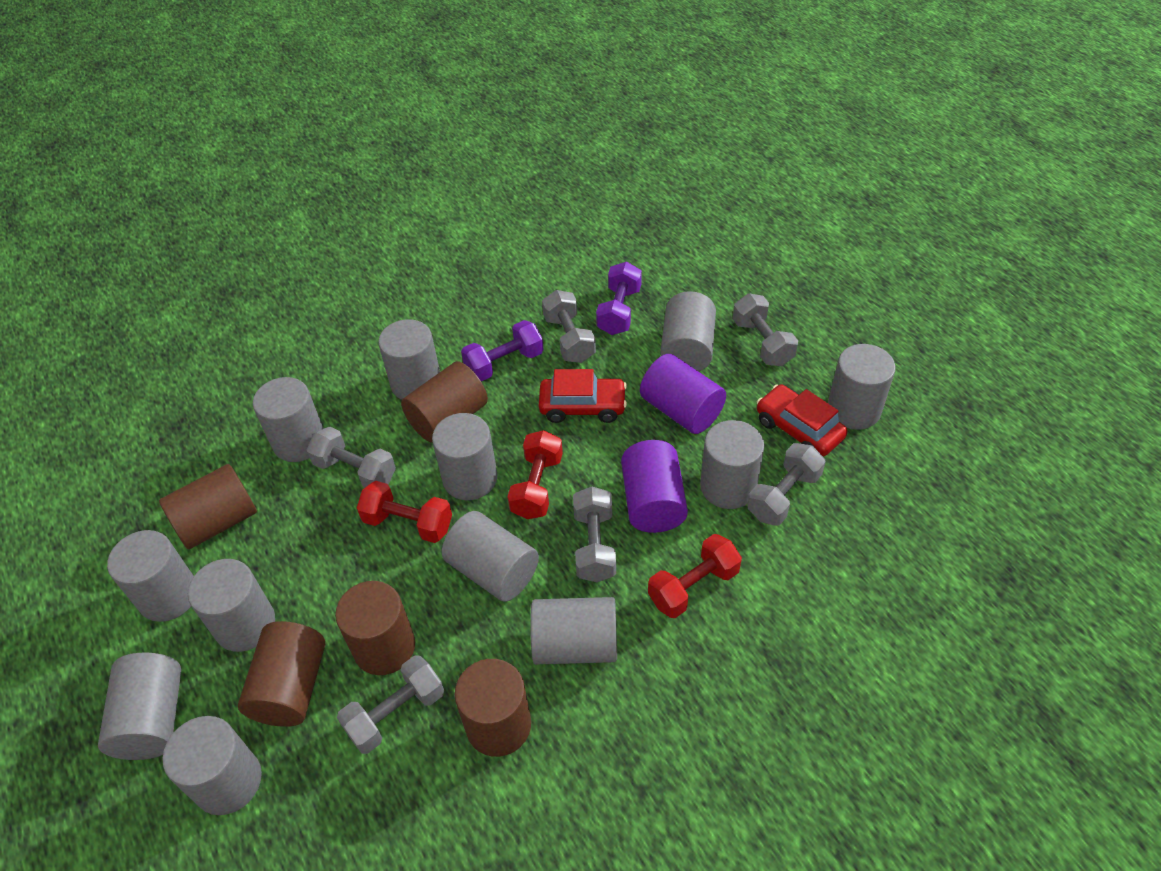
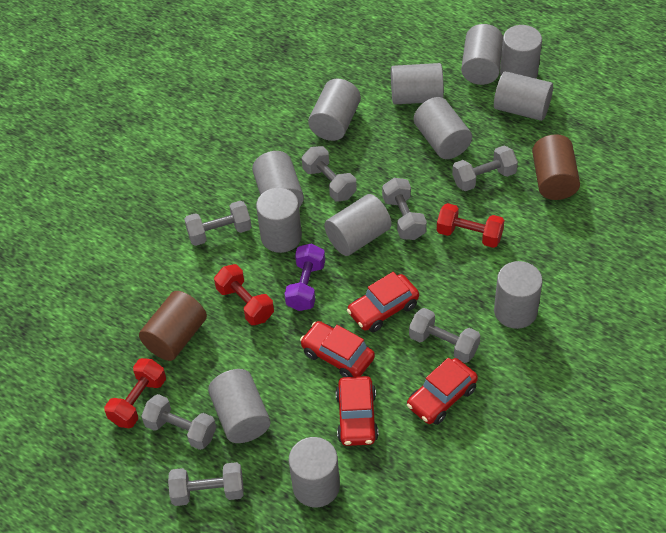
brown cylinder: 5 -> 2
grey dumbbell: 6 -> 7
purple cylinder: 2 -> 0
purple dumbbell: 2 -> 1
red car: 2 -> 4

